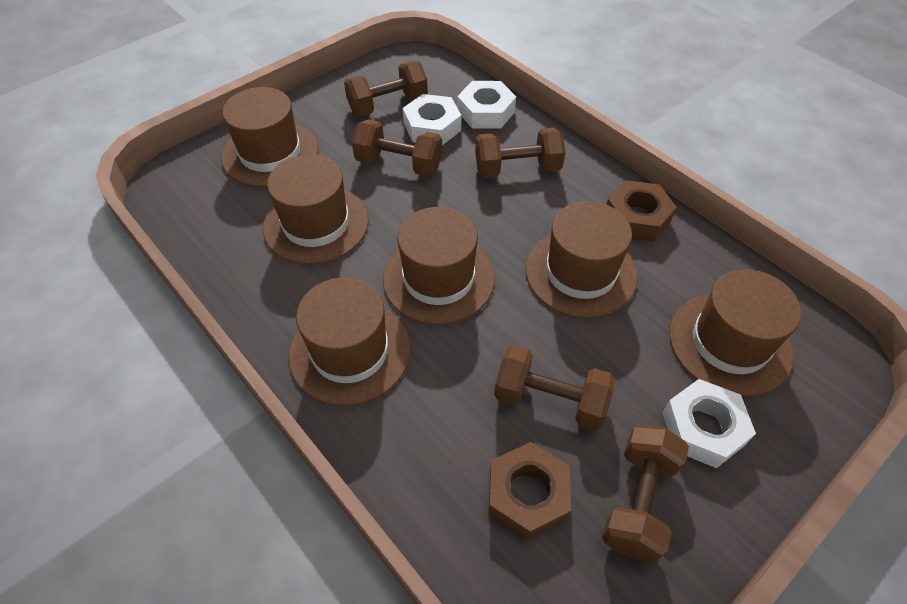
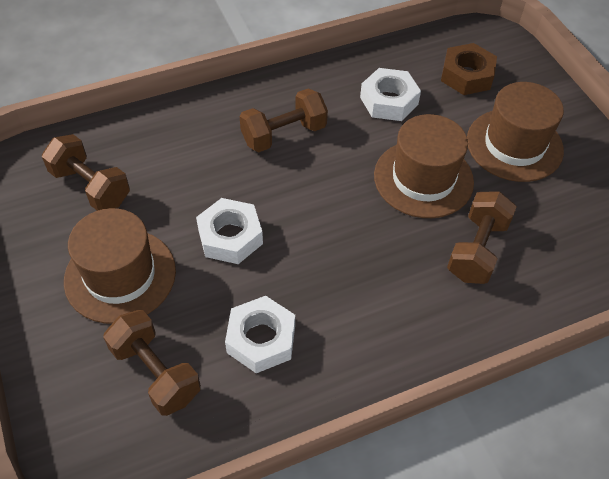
brown dumbbell: 5 -> 4
brown hat: 6 -> 3
brown nut: 2 -> 1

